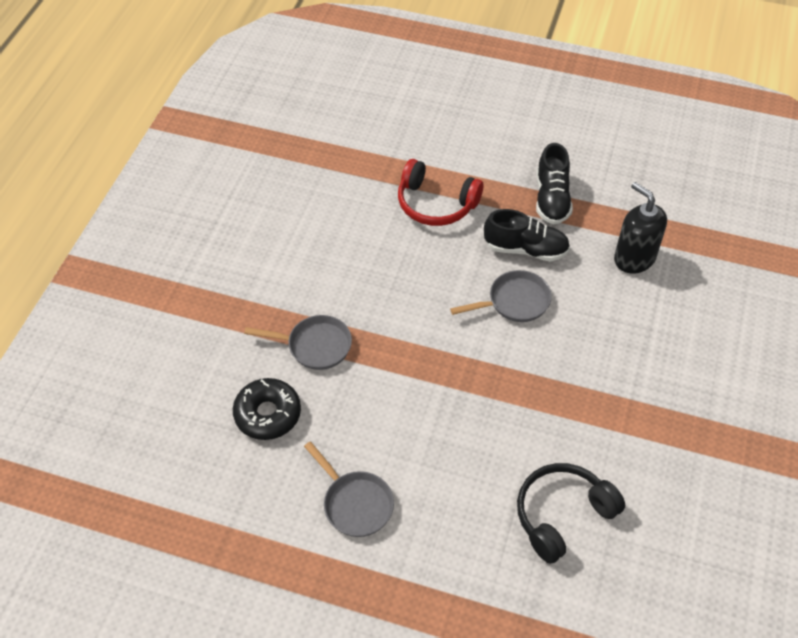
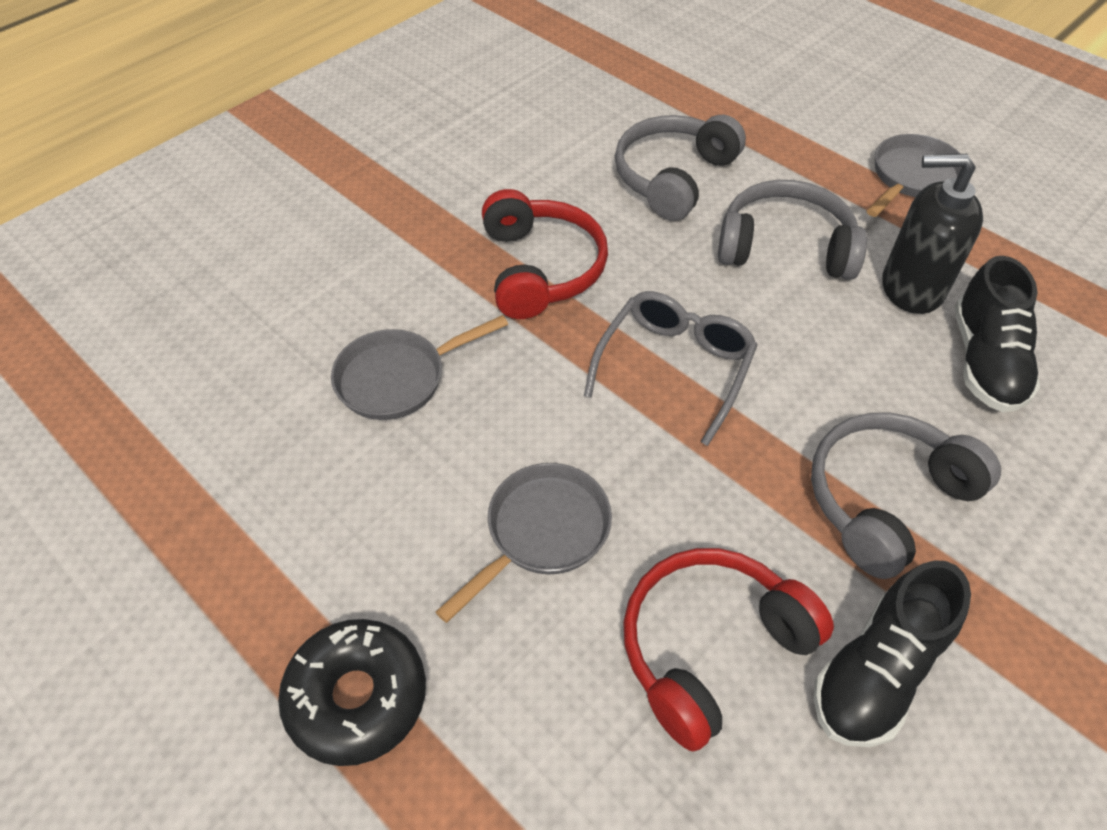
black headphones: 1 -> 0
grey glasses: 0 -> 1
grey headphones: 0 -> 3
red headphones: 1 -> 2

